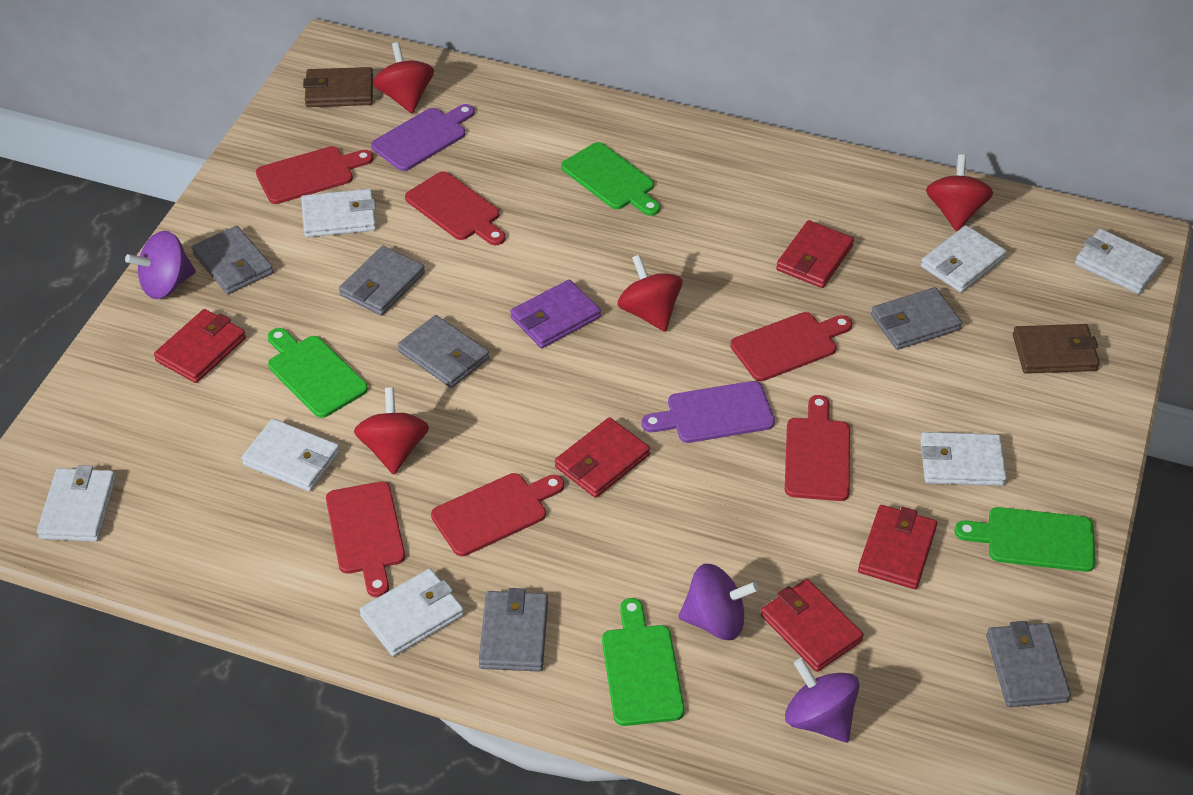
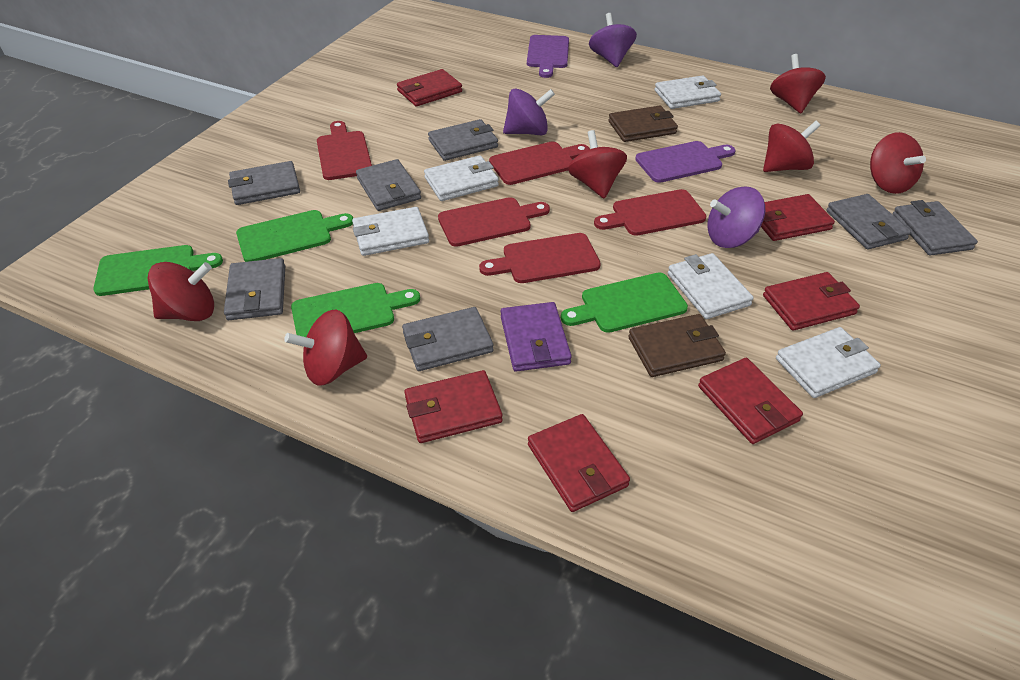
grey wallet: 6 -> 7
red cutting board: 6 -> 5
red spinning top: 4 -> 6
red wallet: 5 -> 6
white wallet: 7 -> 5

